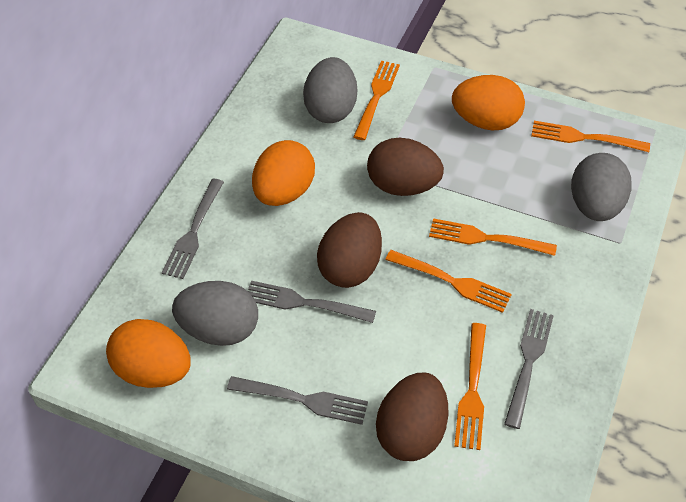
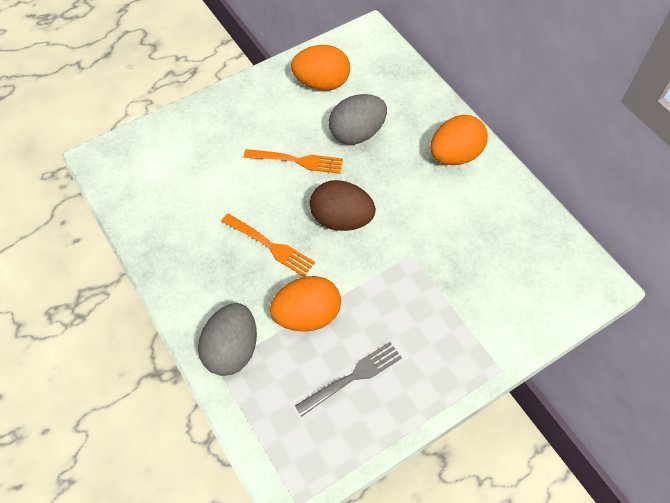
brown egg: 3 -> 1
grey egg: 3 -> 2
grey fork: 4 -> 1
orange fork: 5 -> 2

